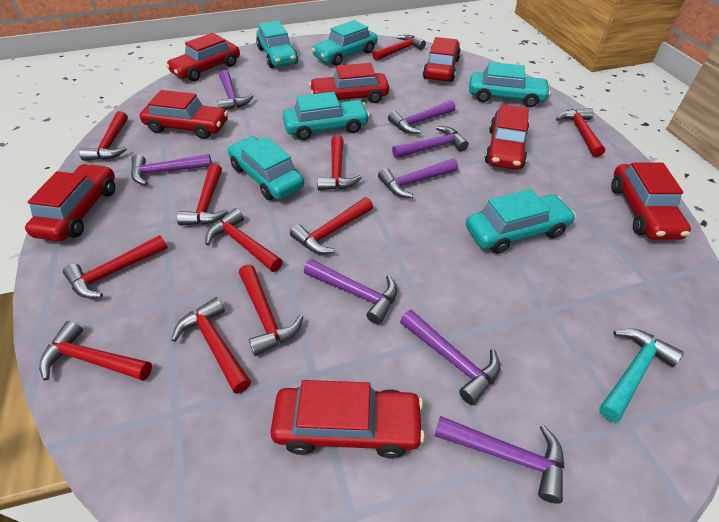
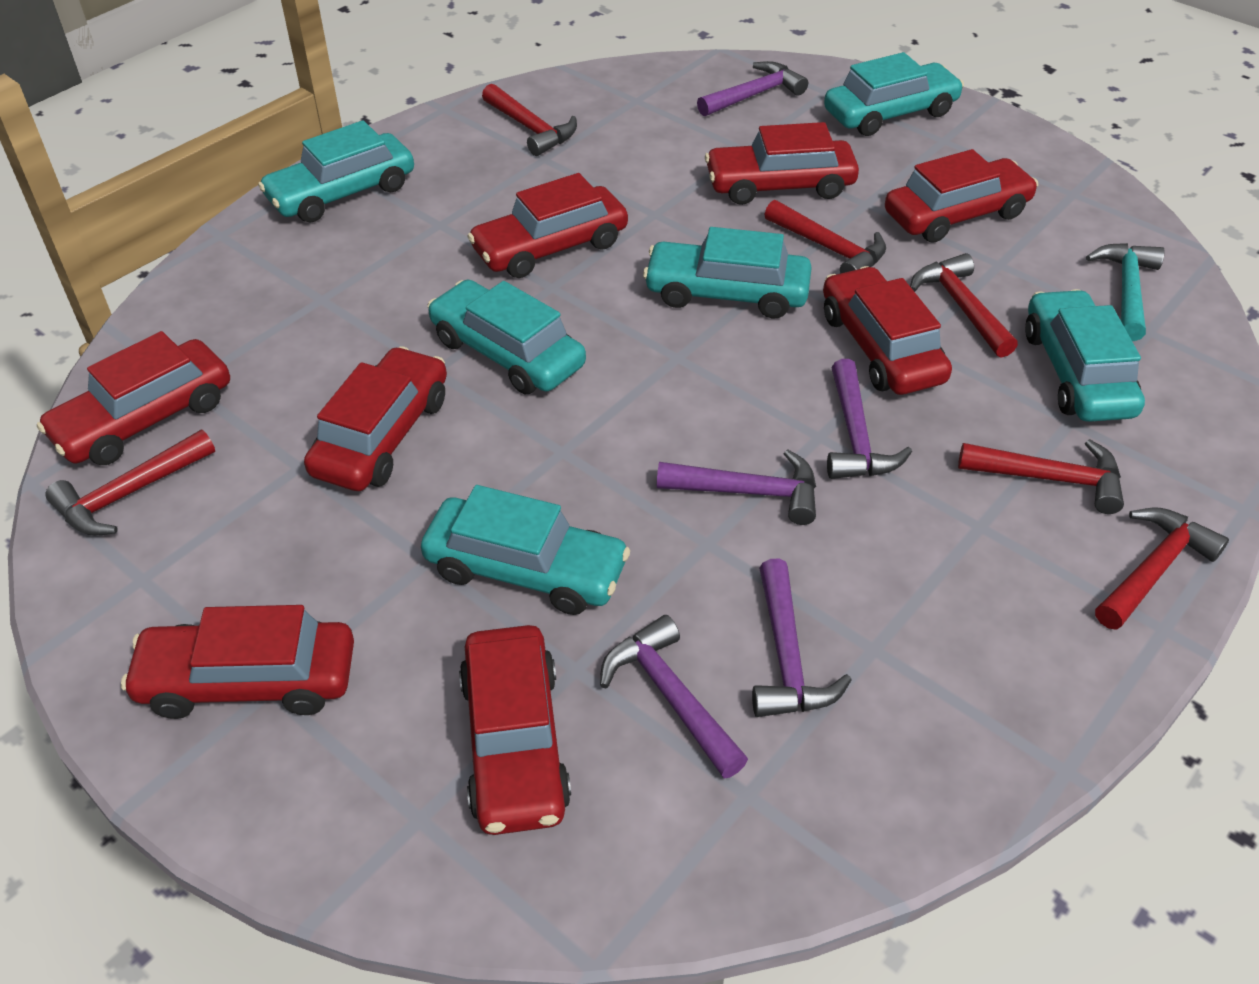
purple hammer: 8 -> 5
red hammer: 11 -> 6

